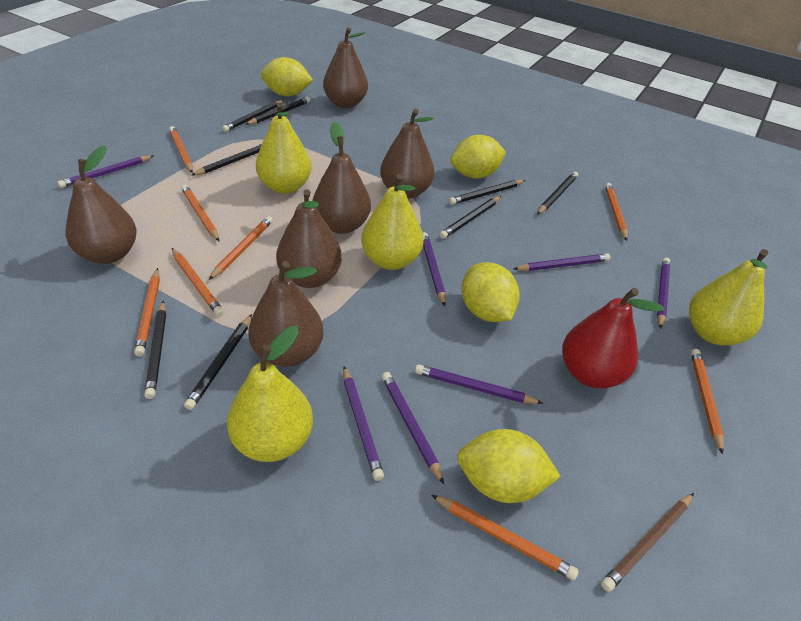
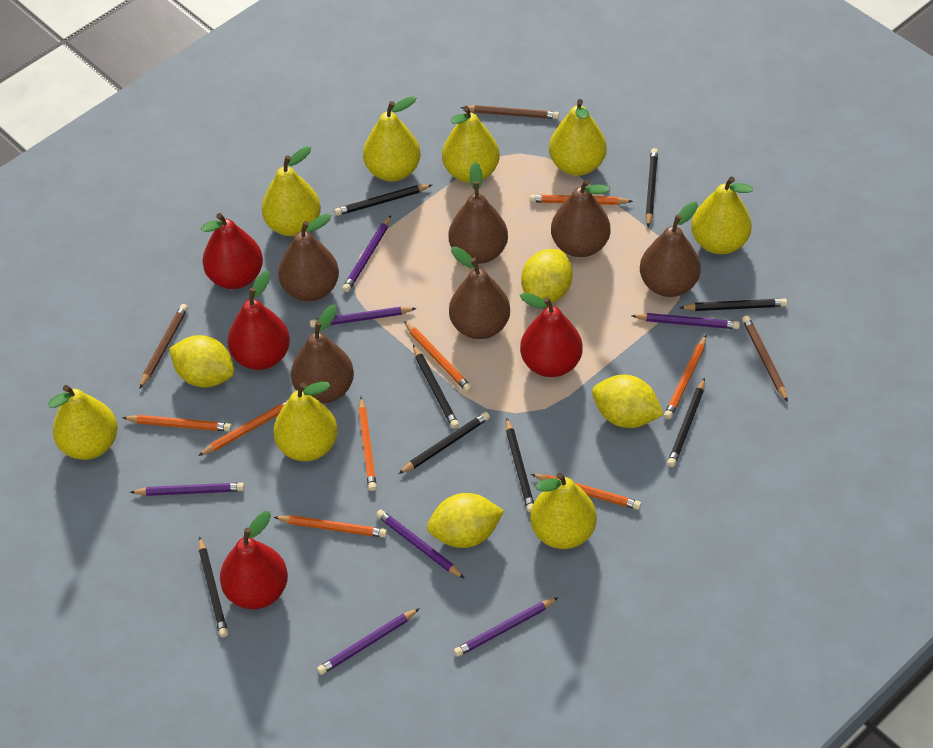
brown pencil: 1 -> 3
red pear: 1 -> 4
yellow pear: 4 -> 8

